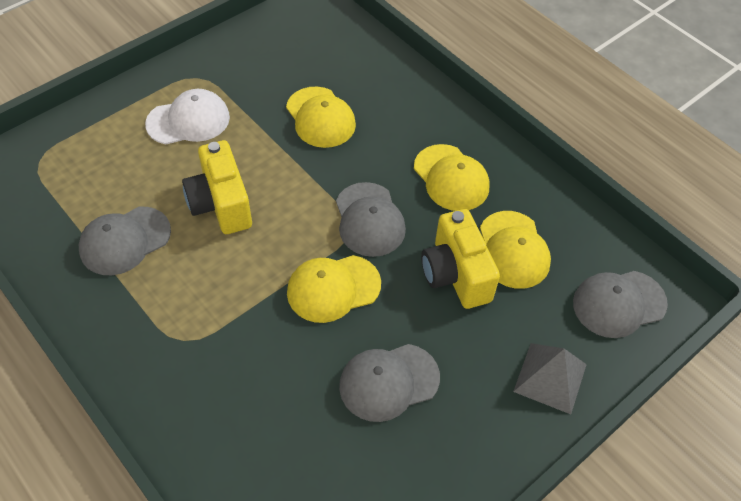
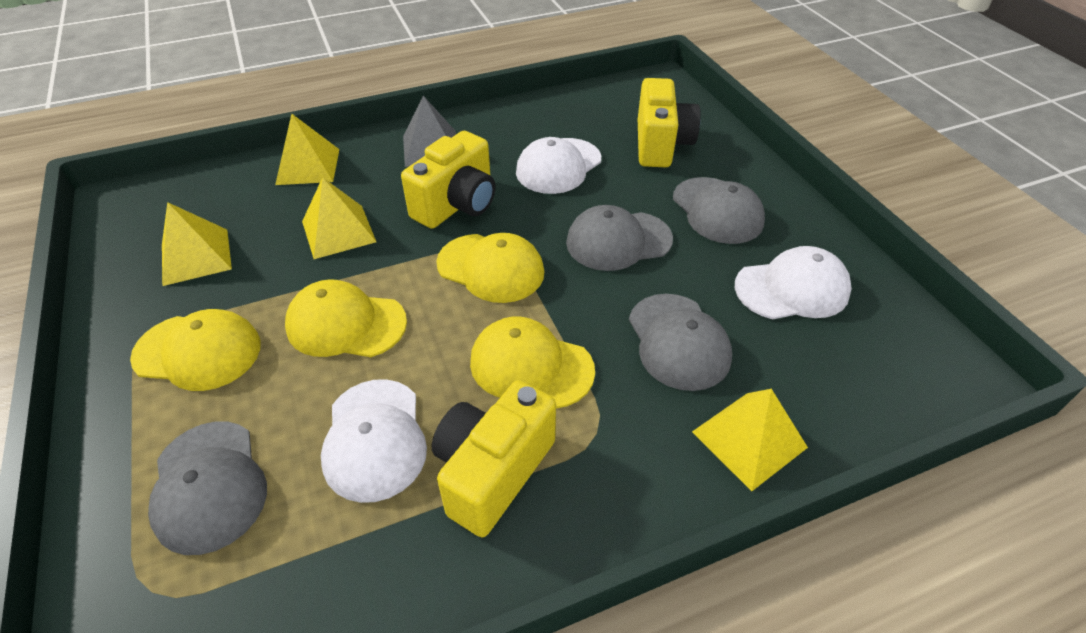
white cap: 1 -> 3
yellow camera: 2 -> 3
yellow pyramid: 0 -> 4

